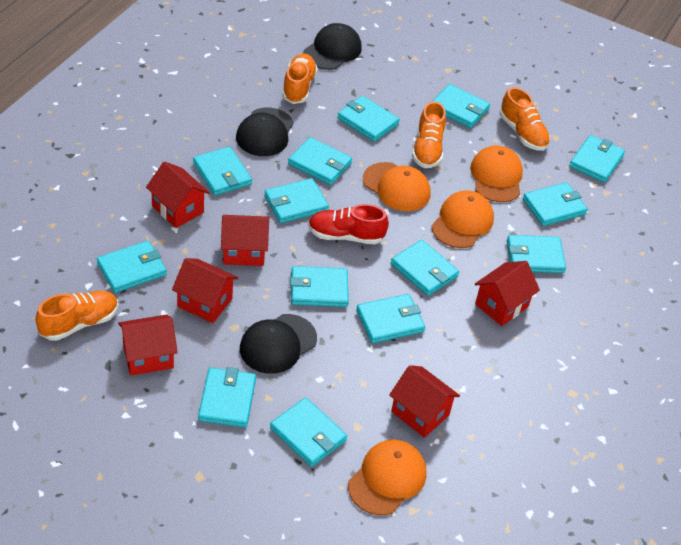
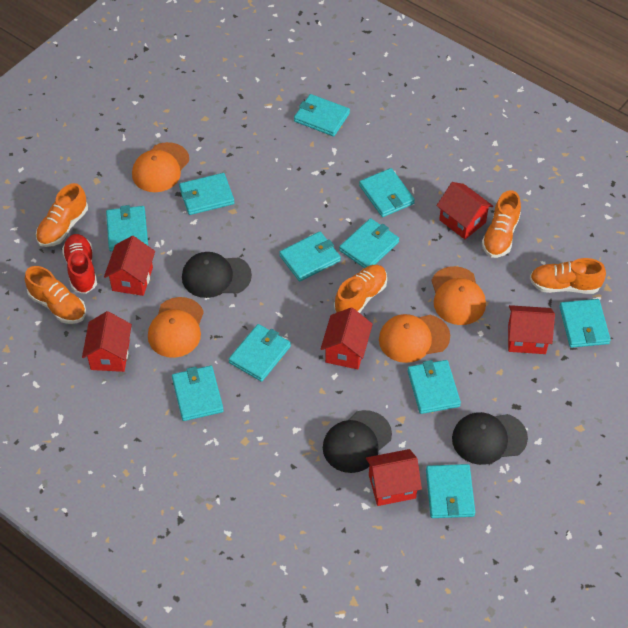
orange shoe: 4 -> 5
turquoise wallet: 14 -> 11

